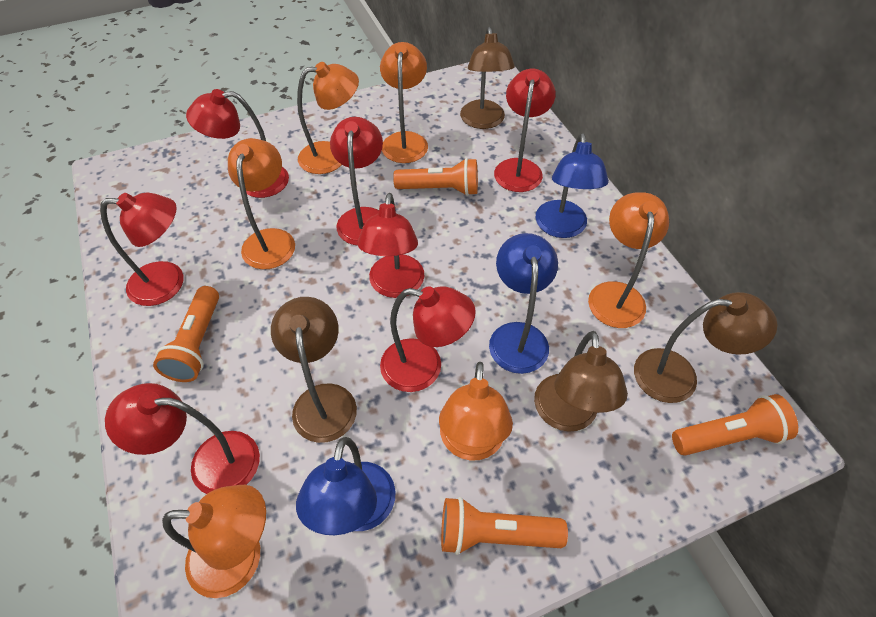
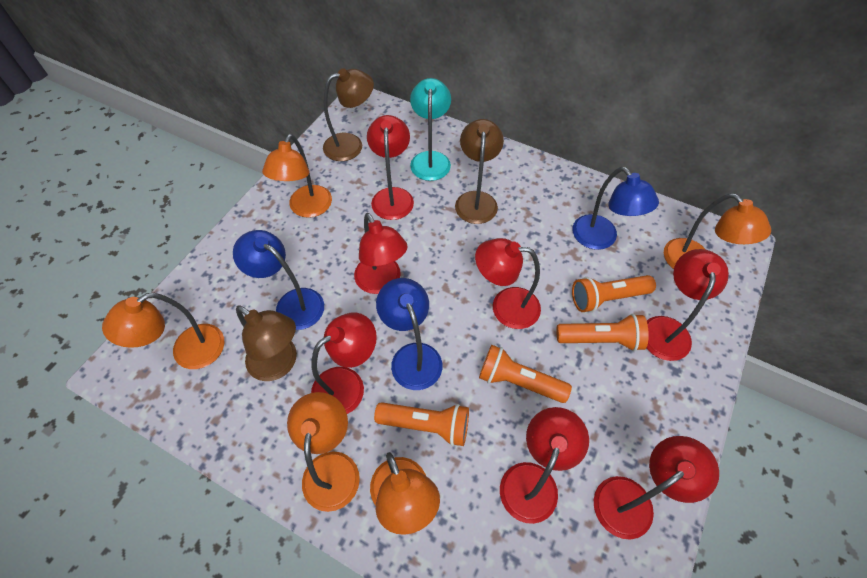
brown lamp: 4 -> 3
orange lamp: 6 -> 5
turquoise lamp: 0 -> 1

